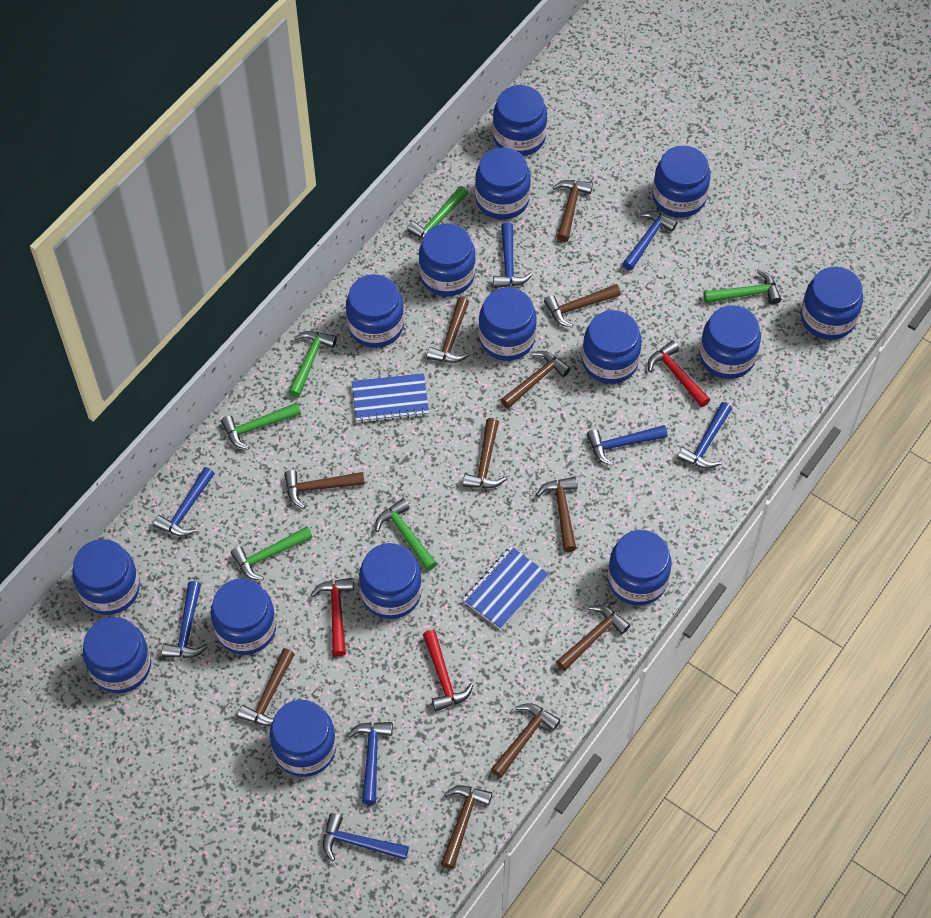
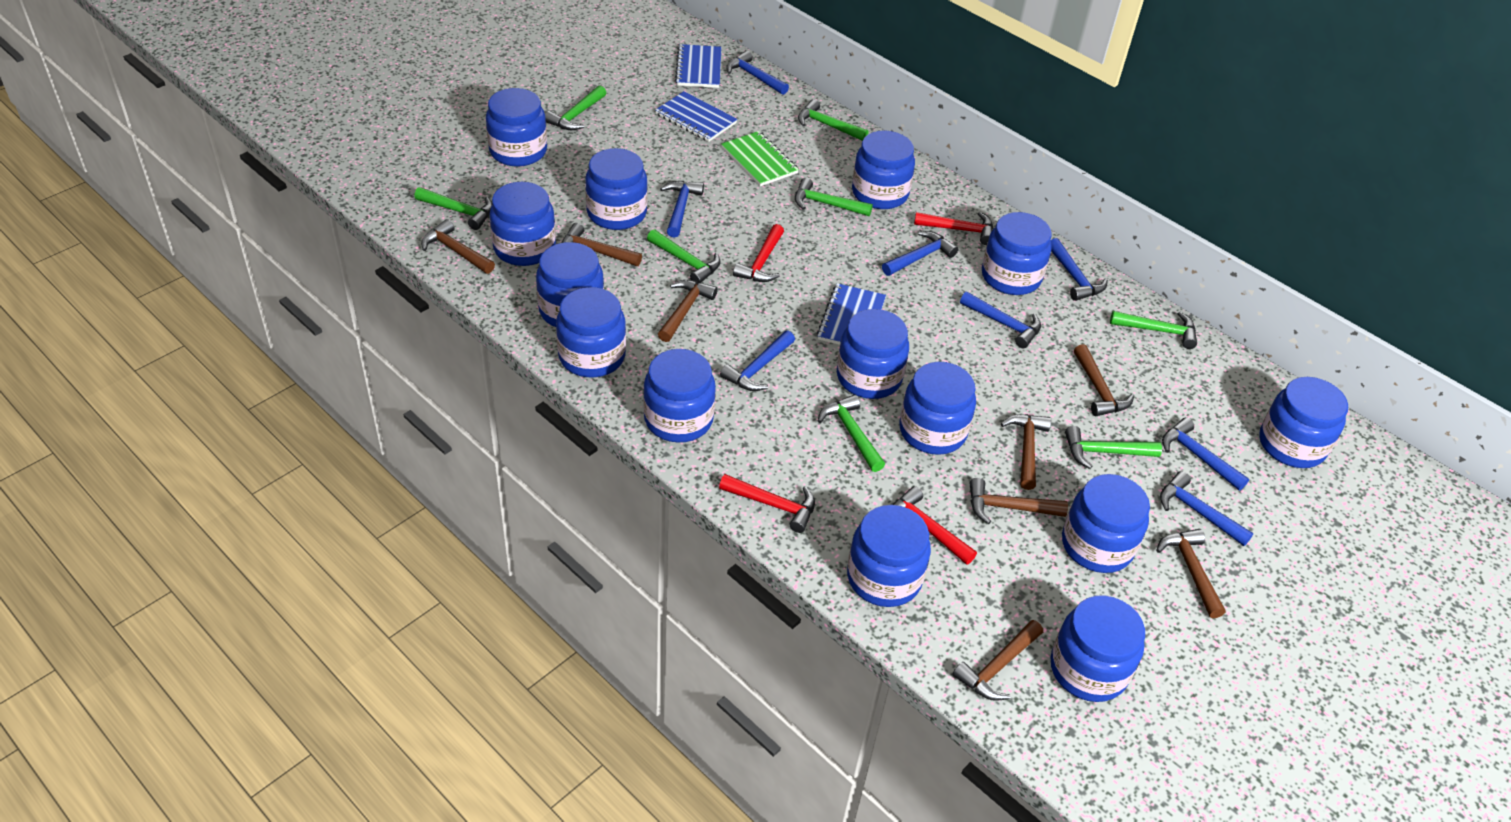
blue jar: 15 -> 14
blue notebook: 2 -> 3
brown hammer: 11 -> 8
green hammer: 6 -> 8
green notebook: 0 -> 1
red hammer: 3 -> 4

